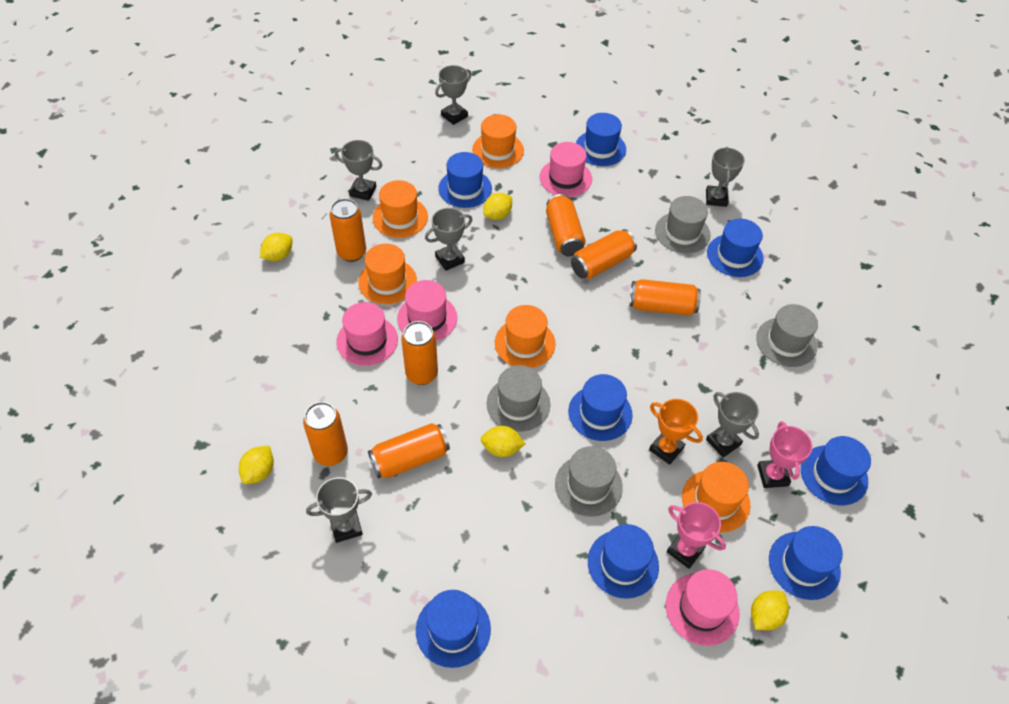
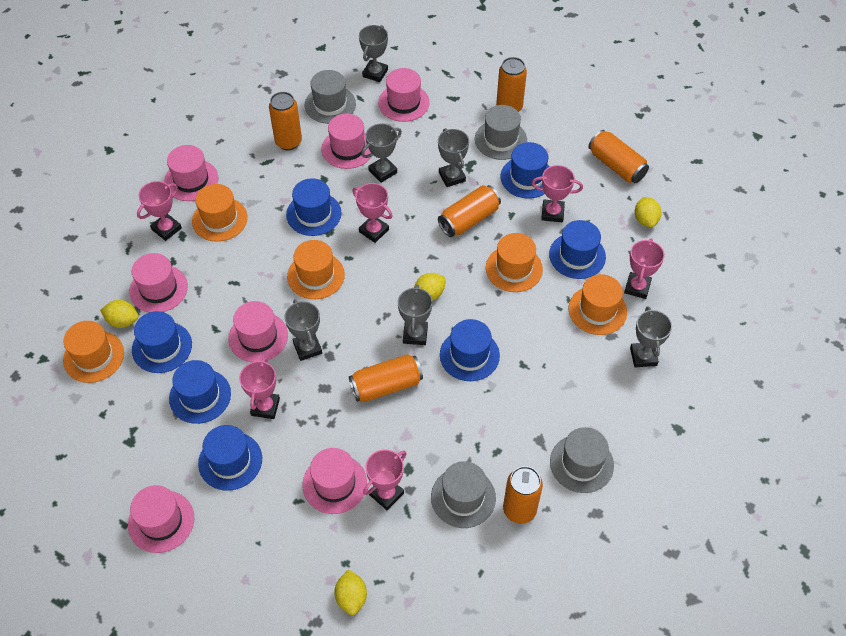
blue hat: 8 -> 7
orange can: 7 -> 6
orange trophy: 1 -> 0
pink hat: 4 -> 7
pink trophy: 2 -> 6
yellow lemon: 5 -> 4

